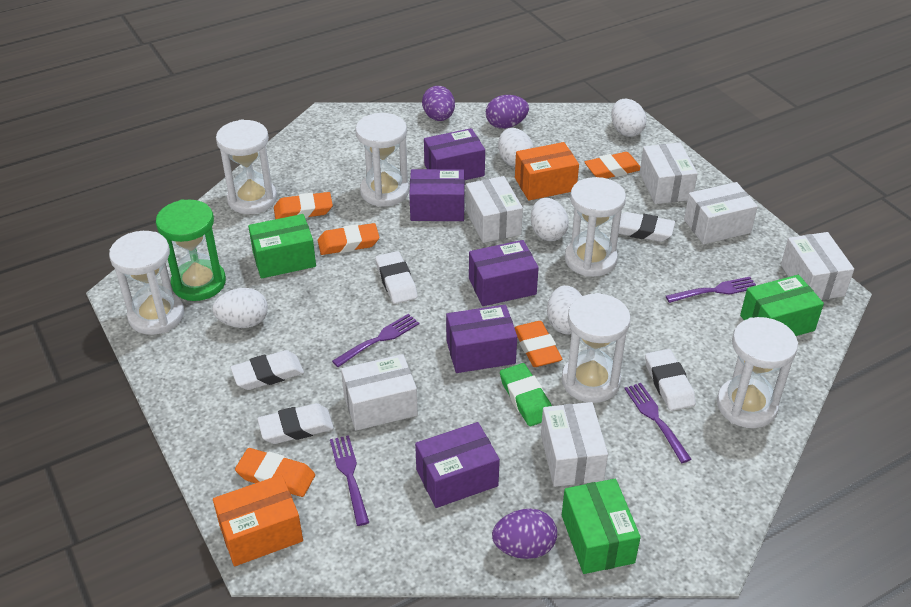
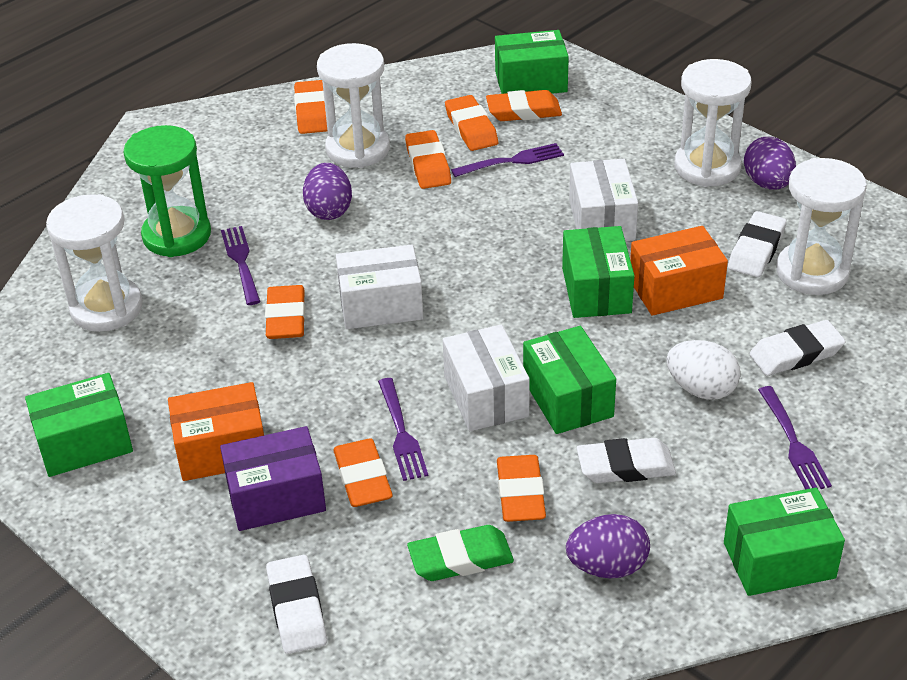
green box: 3 -> 5
orange eraser: 5 -> 7
purple box: 5 -> 1
white box: 6 -> 3
white egg: 5 -> 1
white eraser: 5 -> 4
white hourglass: 6 -> 4

